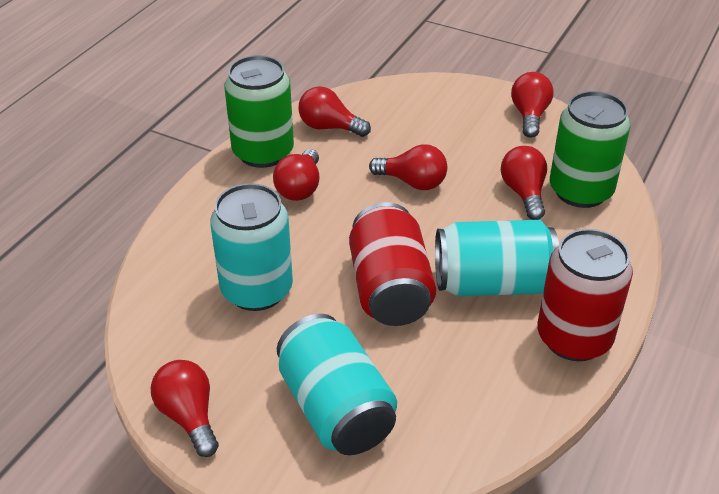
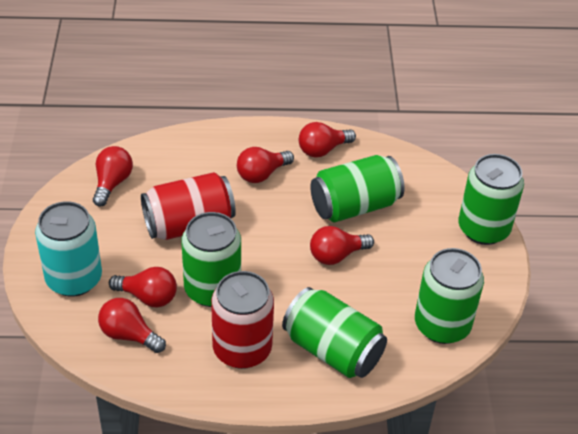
green can: 2 -> 5
turquoise can: 3 -> 1

